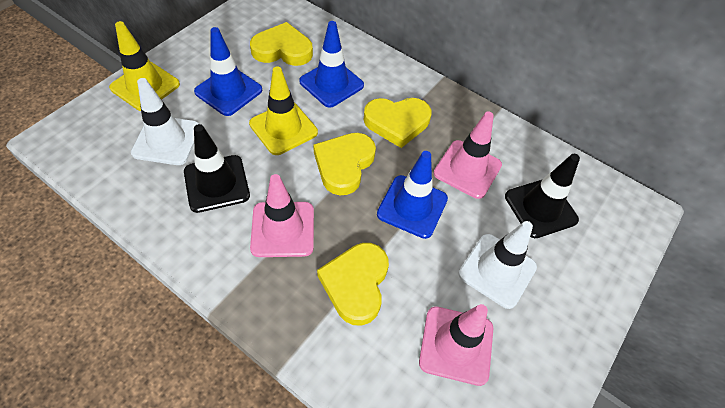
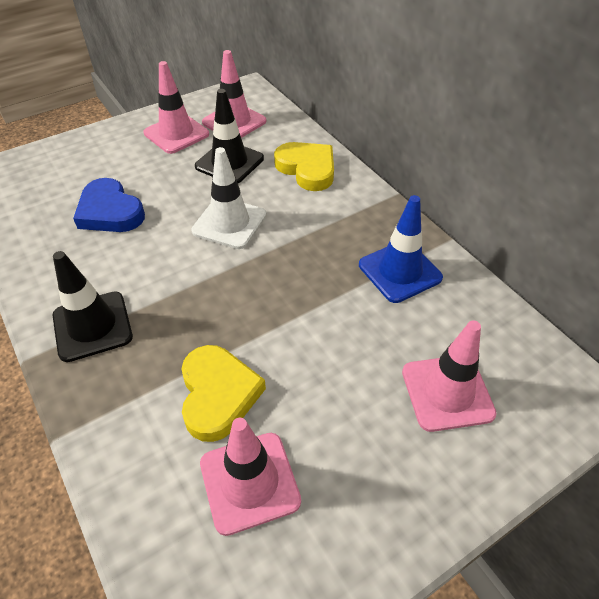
blue heart: 0 -> 1
blue traffic cone: 3 -> 1
pink traffic cone: 3 -> 4
white traffic cone: 2 -> 1
yellow heart: 4 -> 2
yellow traffic cone: 2 -> 0

